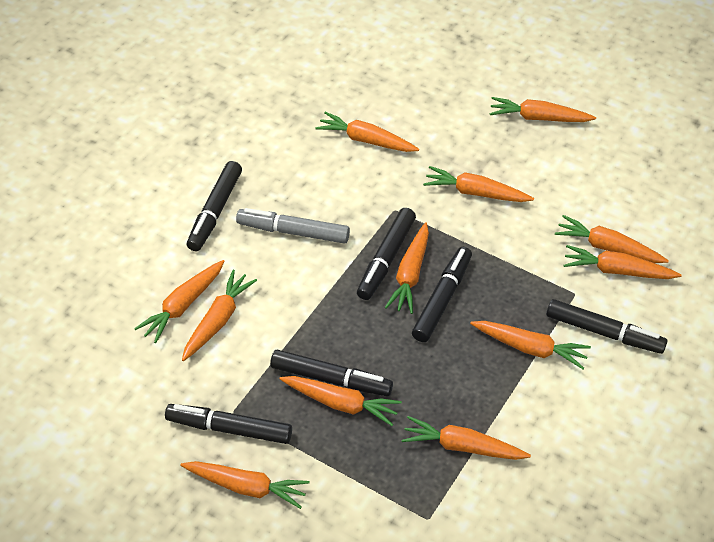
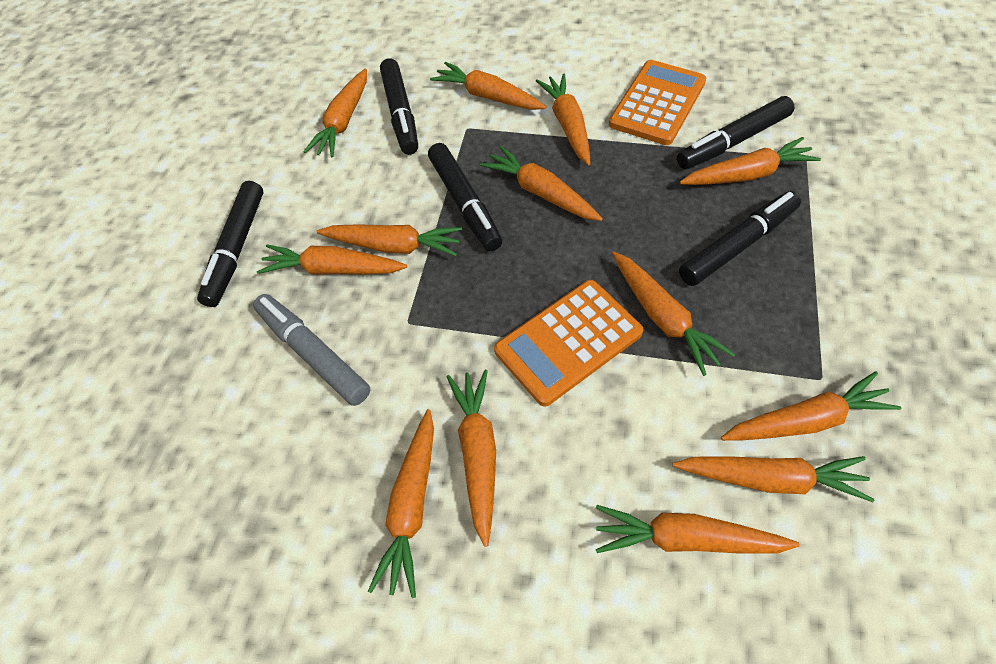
black marker: 6 -> 5
orange calculator: 0 -> 2
orange carrot: 12 -> 13

